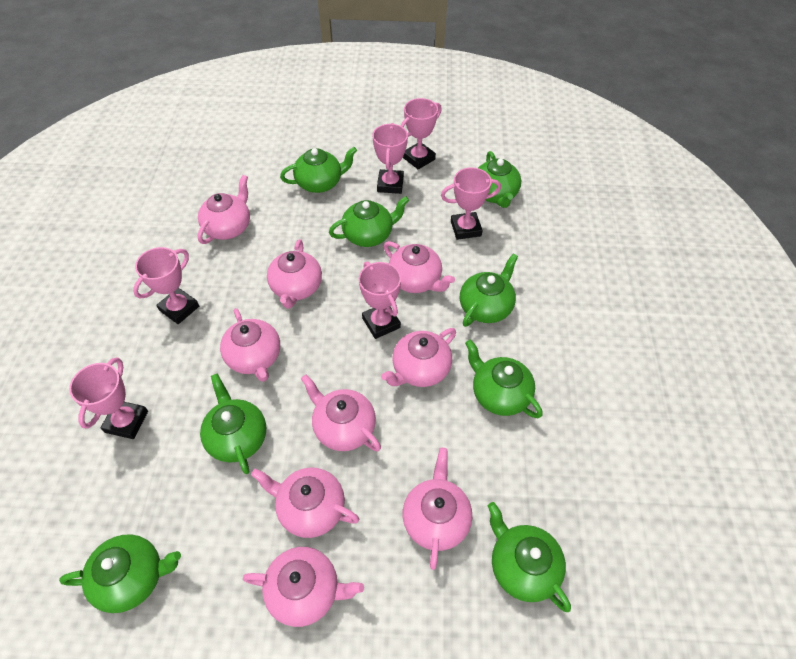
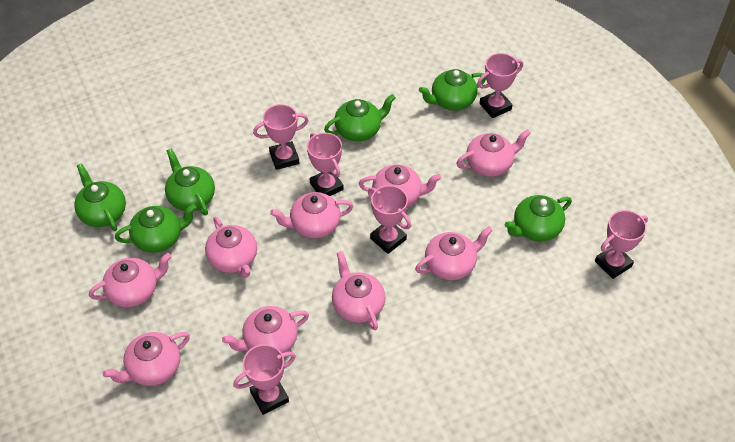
green teapot: 8 -> 6

